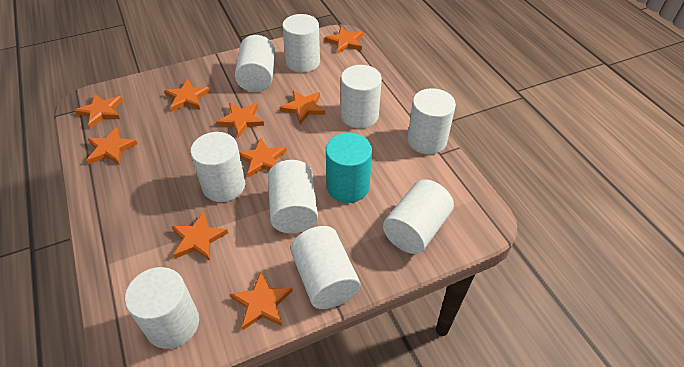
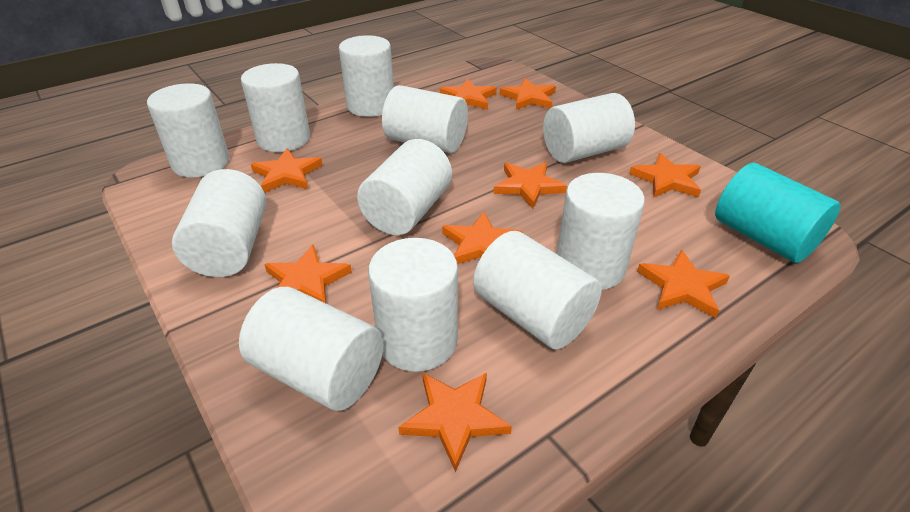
white cylinder: 9 -> 11

